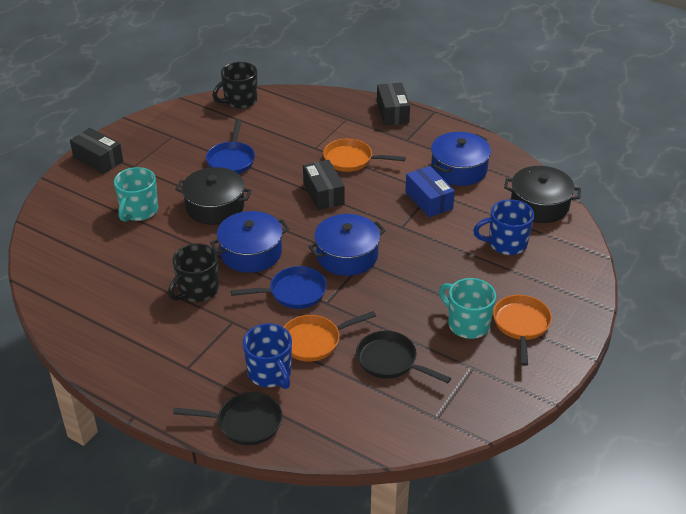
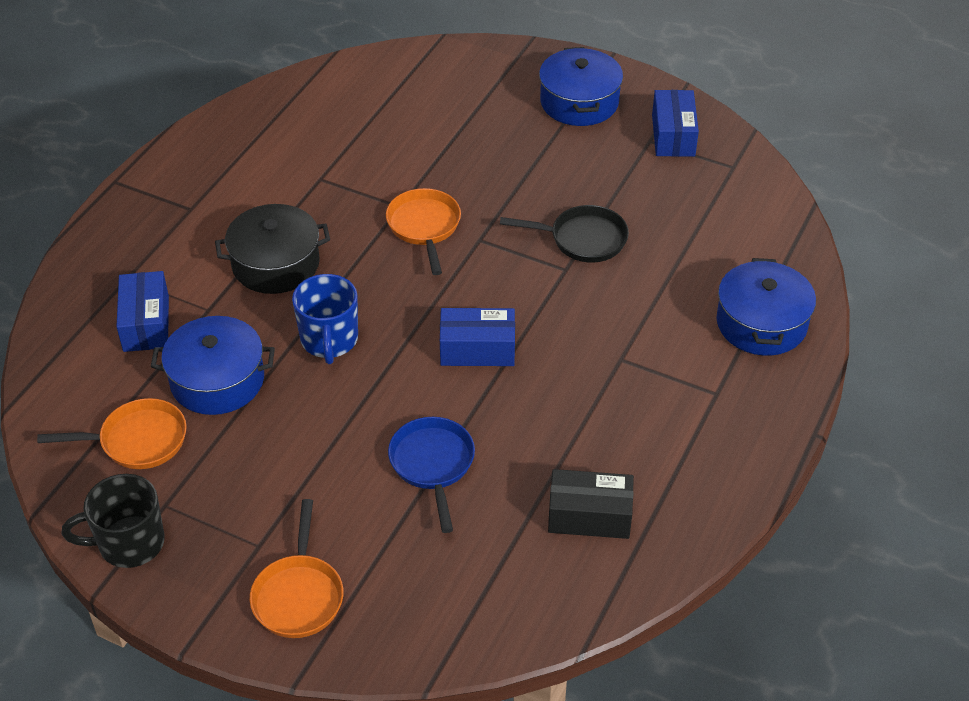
black box: 3 -> 1
black mug: 2 -> 1
black pan: 2 -> 1
black pot: 2 -> 1
blue box: 1 -> 3
blue mug: 2 -> 1
blue pan: 2 -> 1
turquoise mug: 2 -> 0

